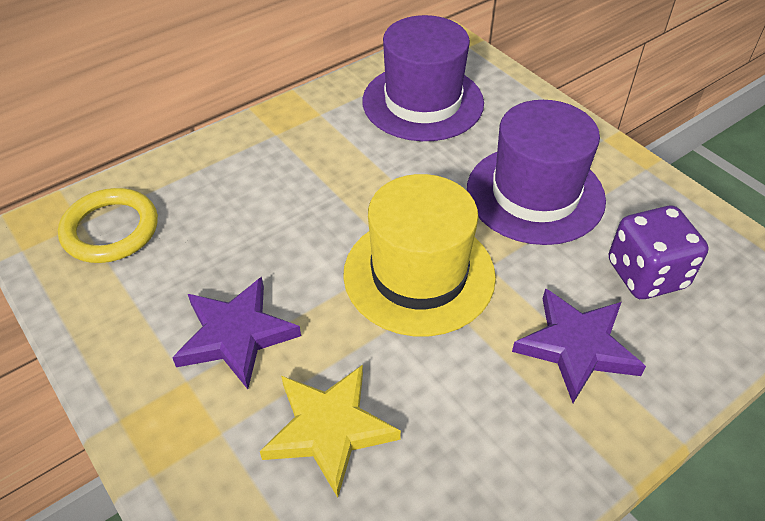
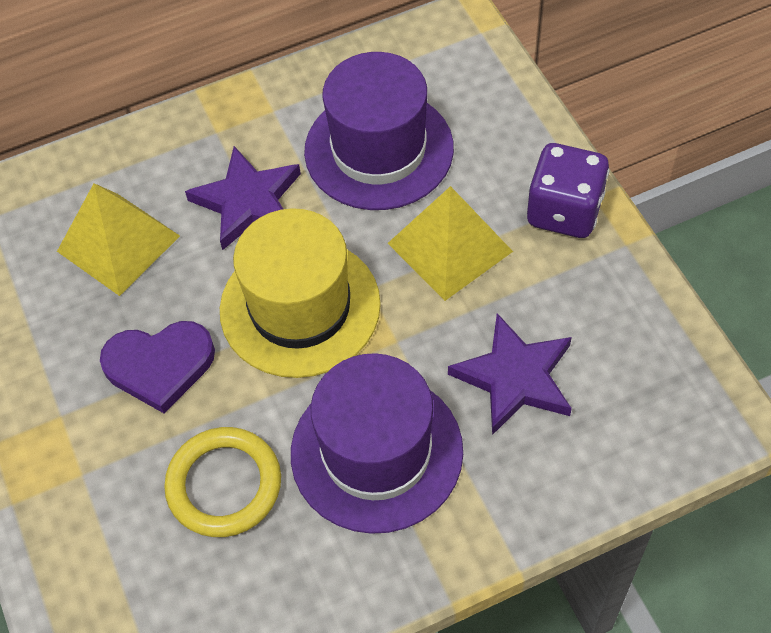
purple heart: 0 -> 1
yellow pyramid: 0 -> 2
yellow star: 1 -> 0

